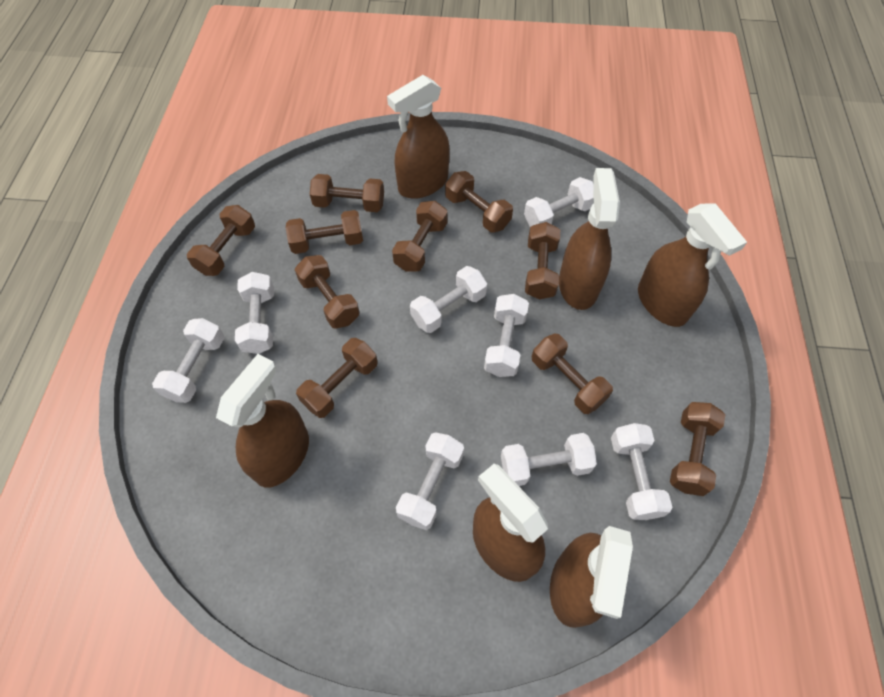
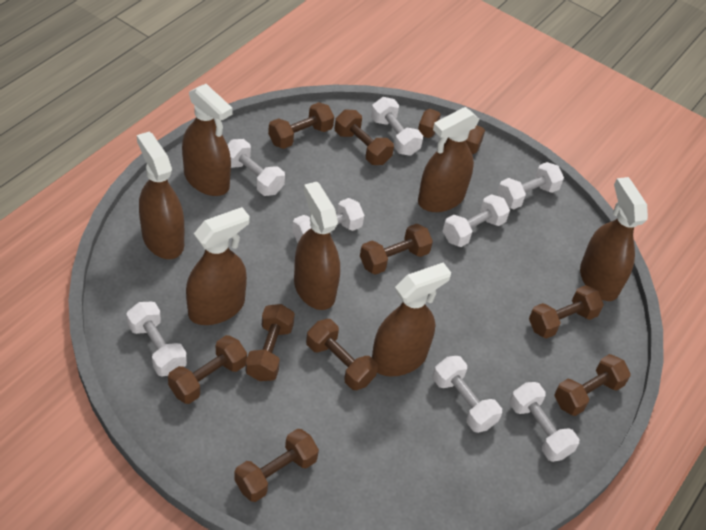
brown spray bottle: 6 -> 7

